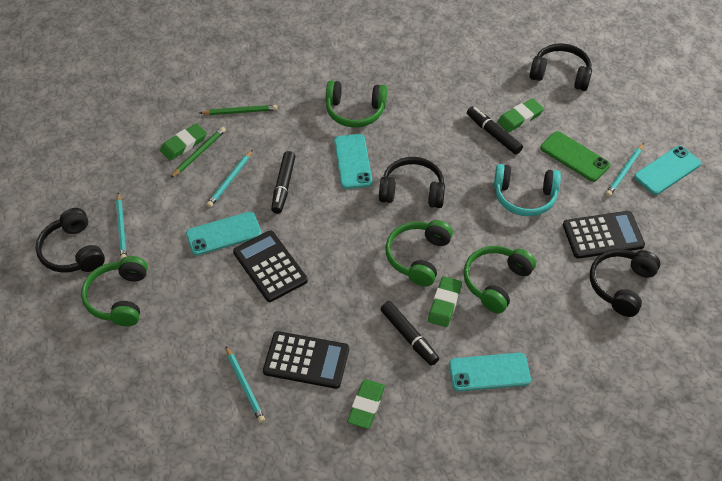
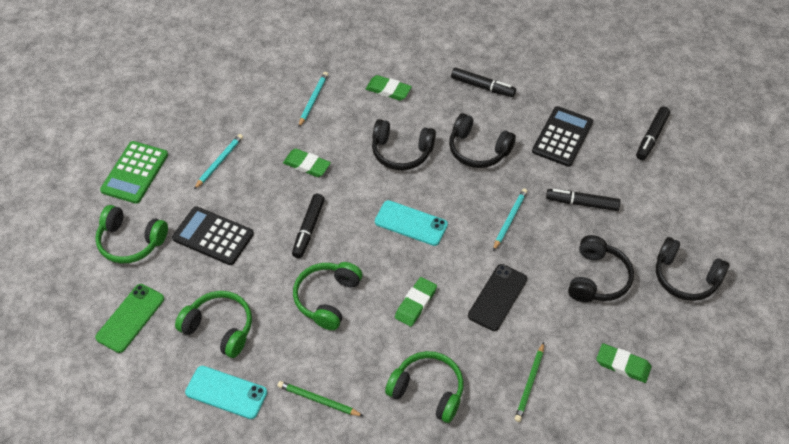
black calculator: 3 -> 2
black marker: 3 -> 4
black phone: 0 -> 1
green calculator: 0 -> 1
turquoise headphones: 1 -> 0
turquoise pencil: 4 -> 3
turquoise phone: 4 -> 2

